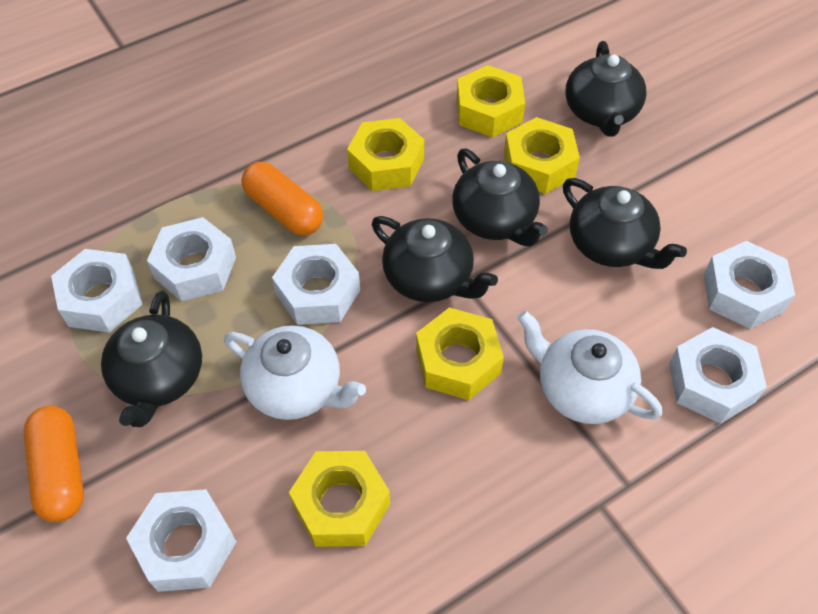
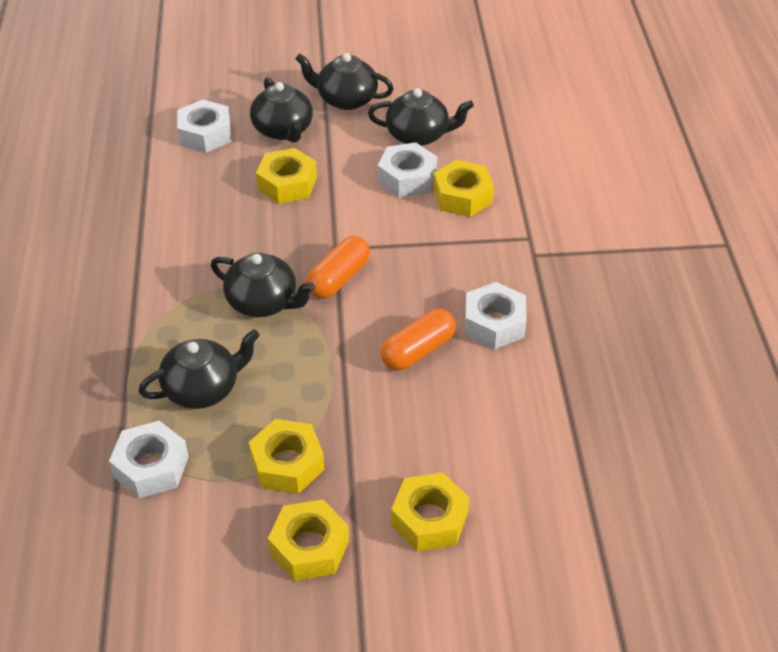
white nut: 6 -> 4
white teapot: 2 -> 0

